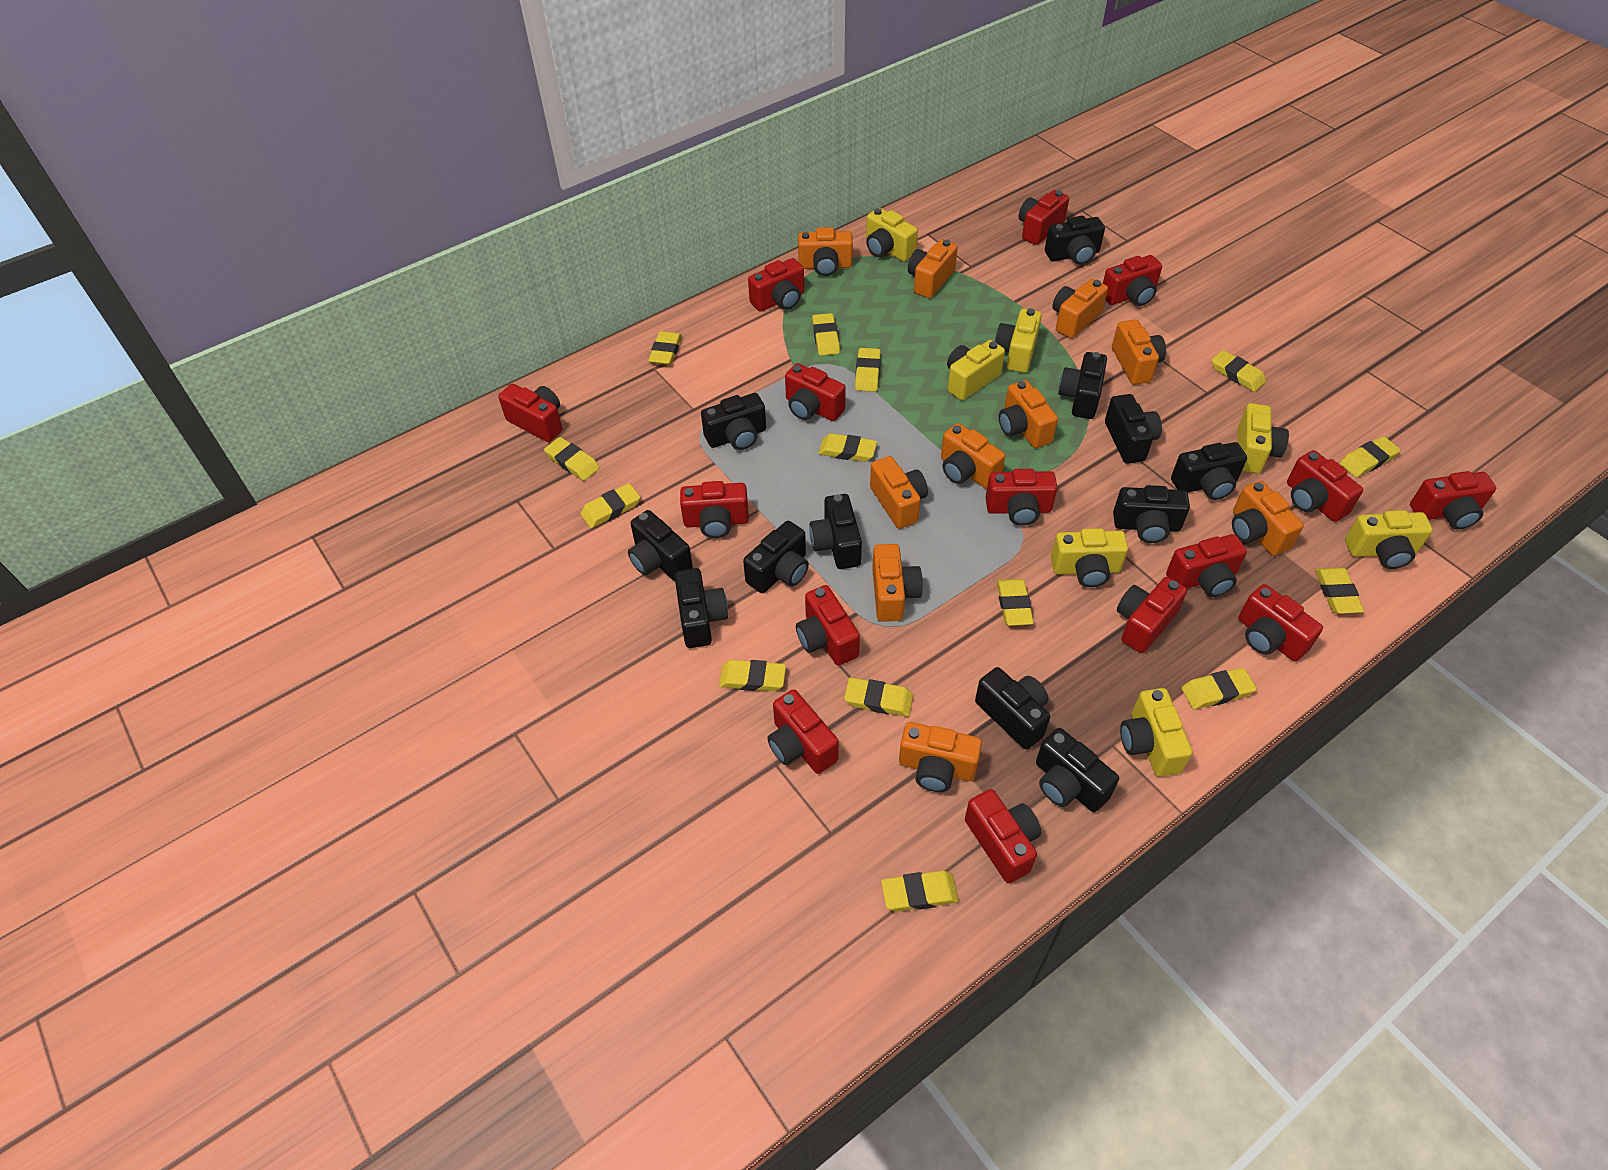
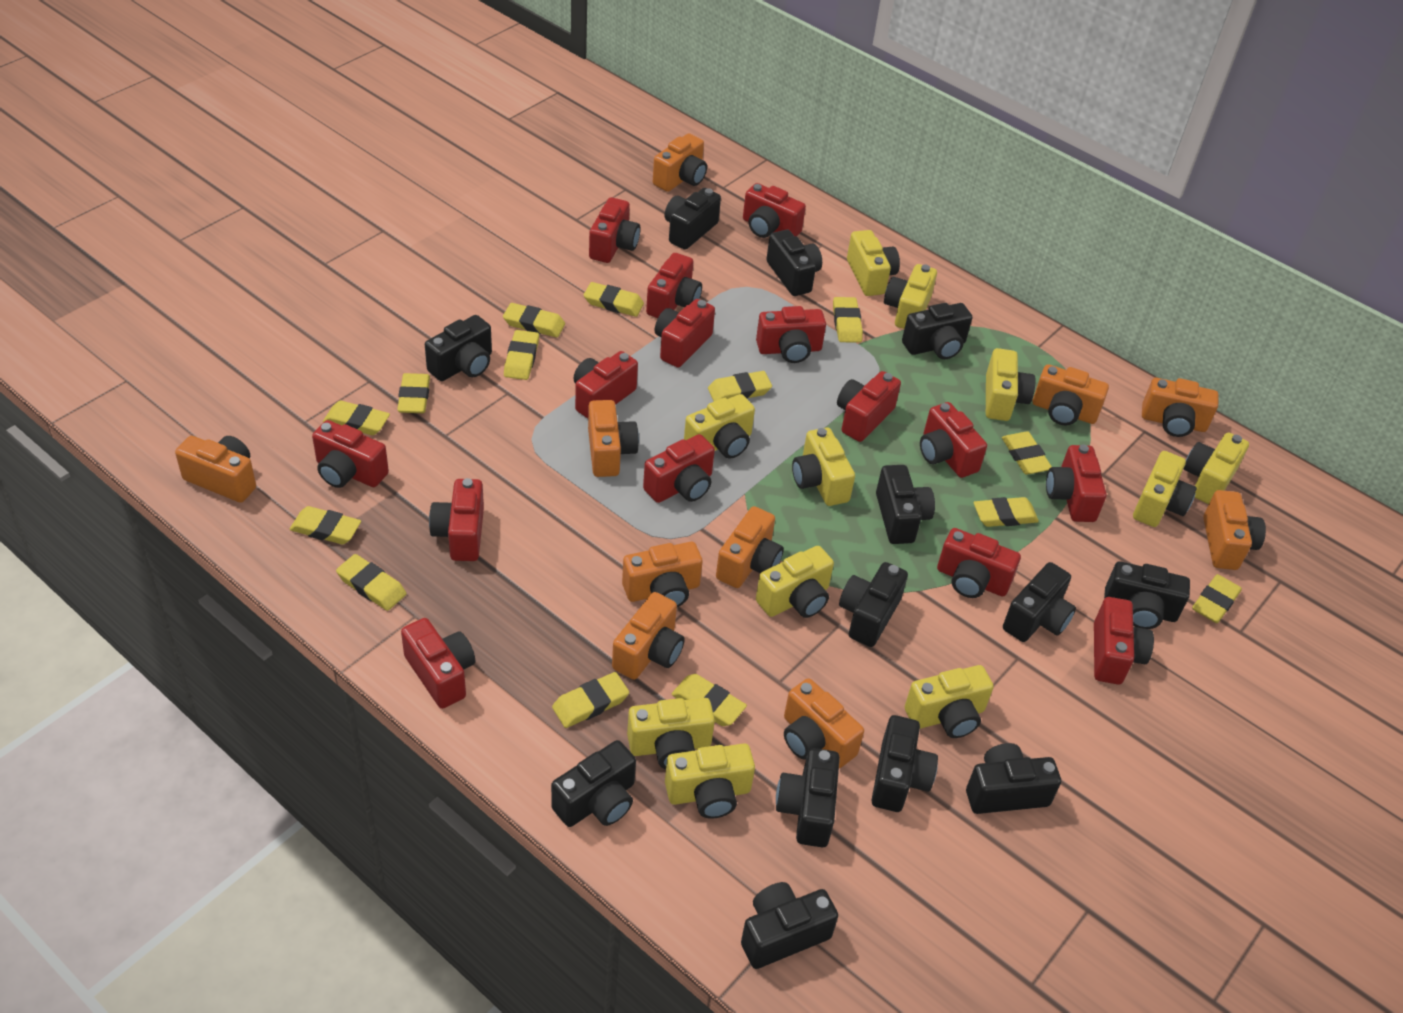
black camera: 12 -> 13
yellow camera: 7 -> 11

